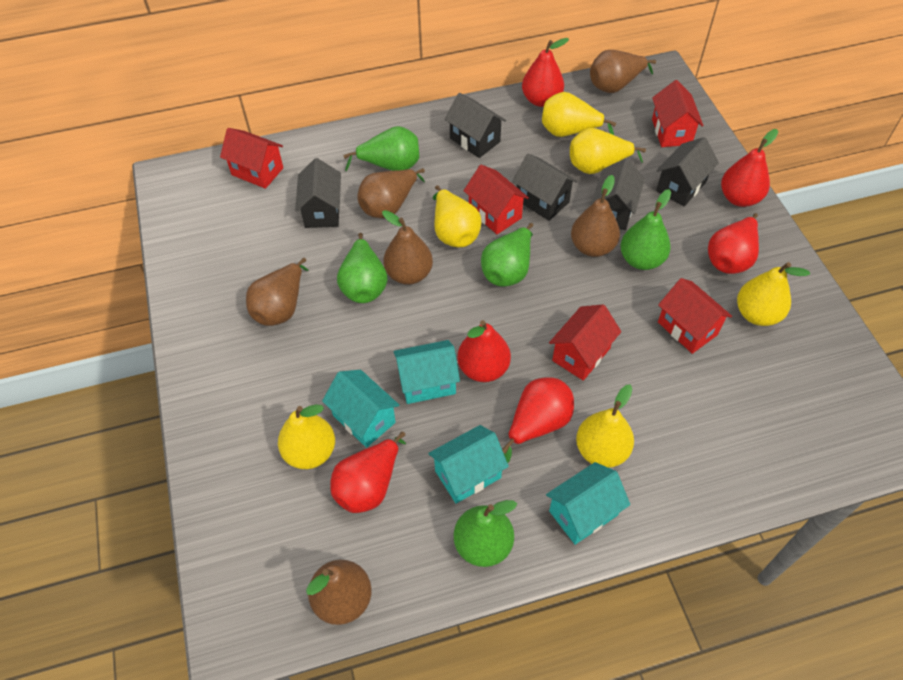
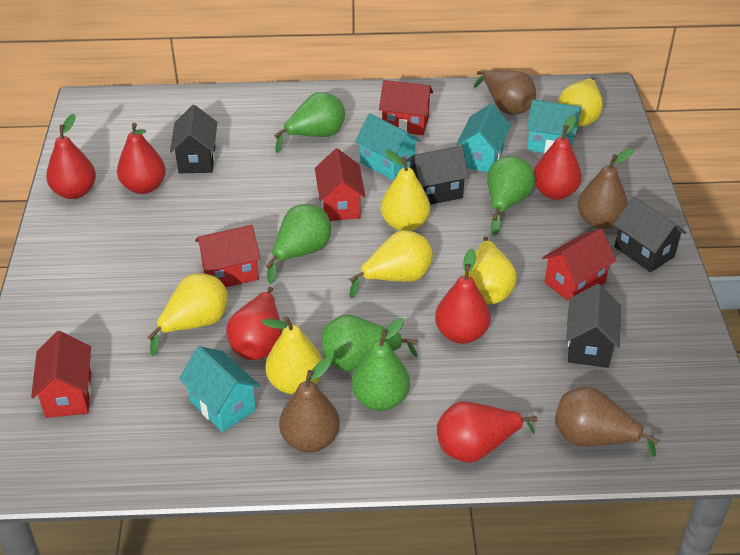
black house: 5 -> 4
brown pear: 6 -> 4

